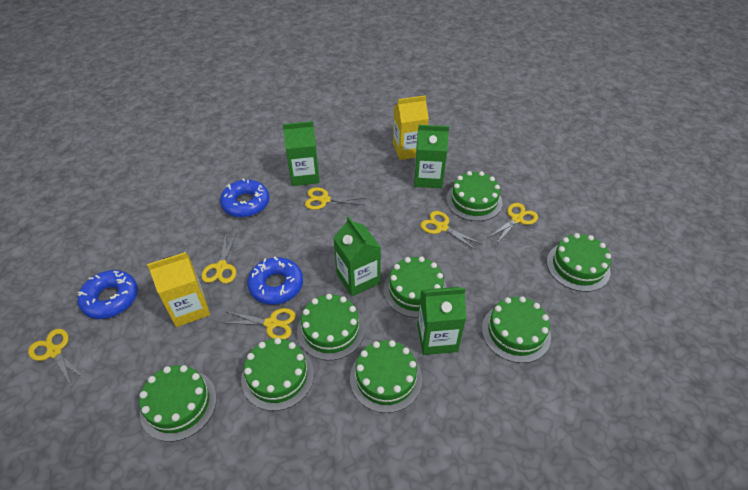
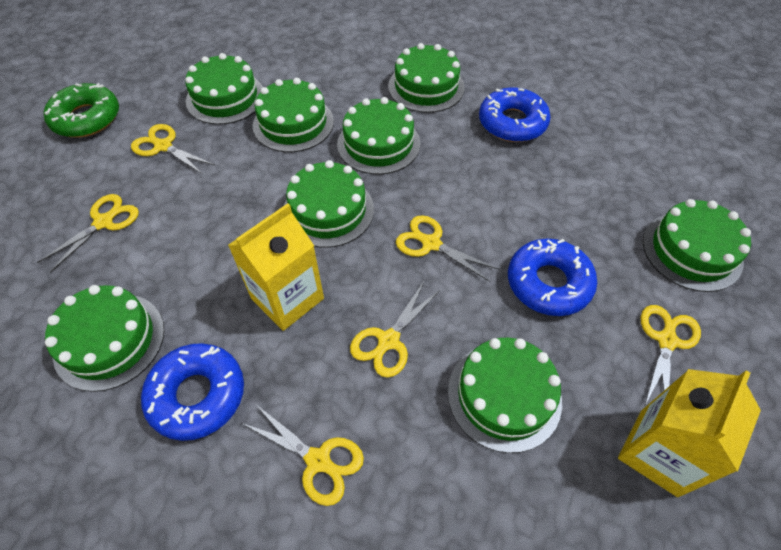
green carton: 4 -> 0
green donut: 0 -> 1

